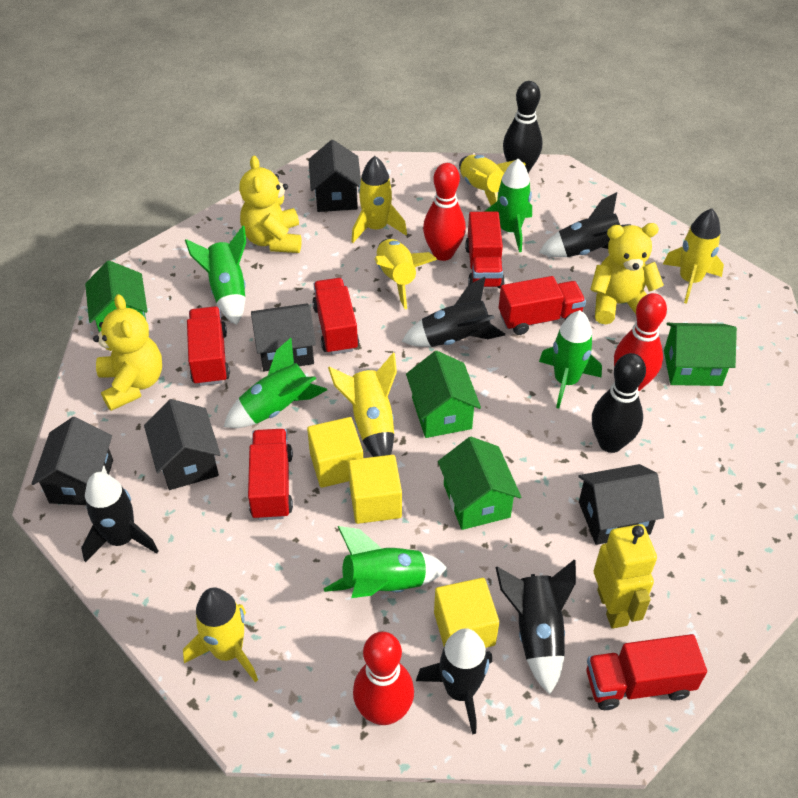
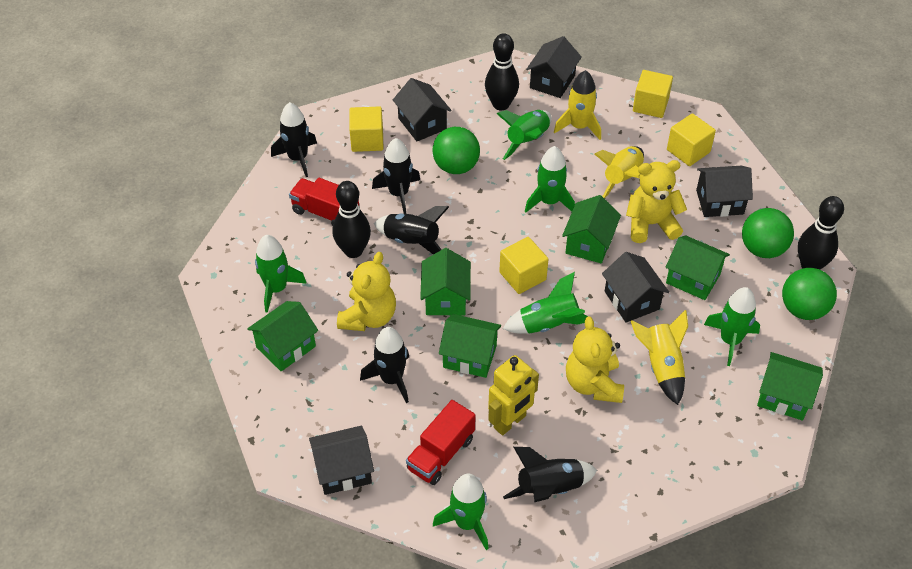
black bowling pin: 2 -> 3
green ball: 0 -> 3
green house: 4 -> 6
green rocket: 5 -> 6
red bowling pin: 3 -> 0
red truck: 6 -> 2
yellow cube: 3 -> 4
yellow rocket: 6 -> 3

